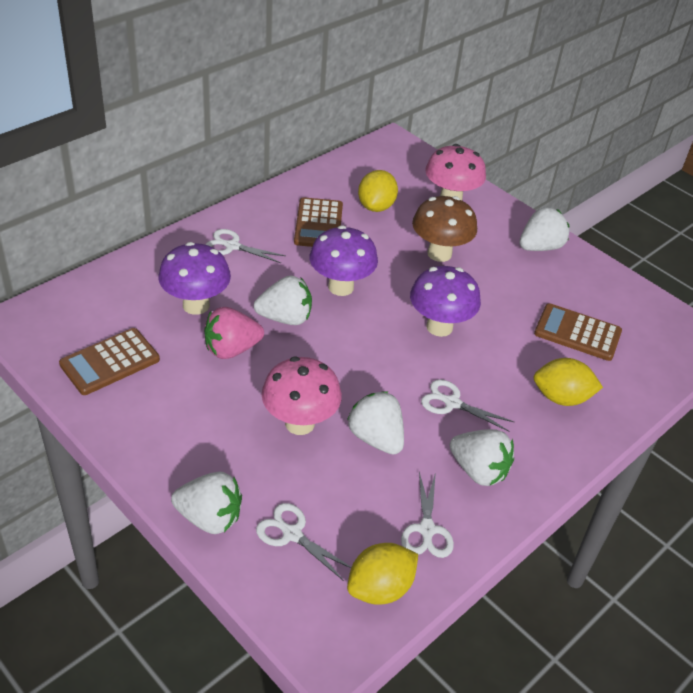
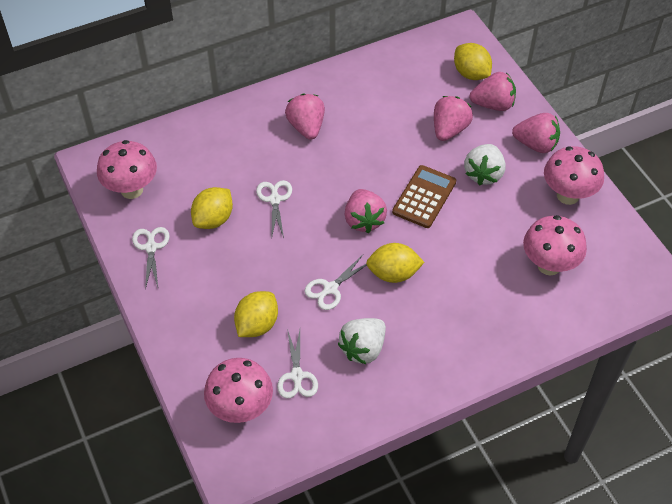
brown calculator: 3 -> 1
brown mushroom: 1 -> 0
pink mushroom: 2 -> 4
pink strawberry: 1 -> 5
purple mushroom: 3 -> 0
white strawberry: 5 -> 2
yellow lemon: 3 -> 4

